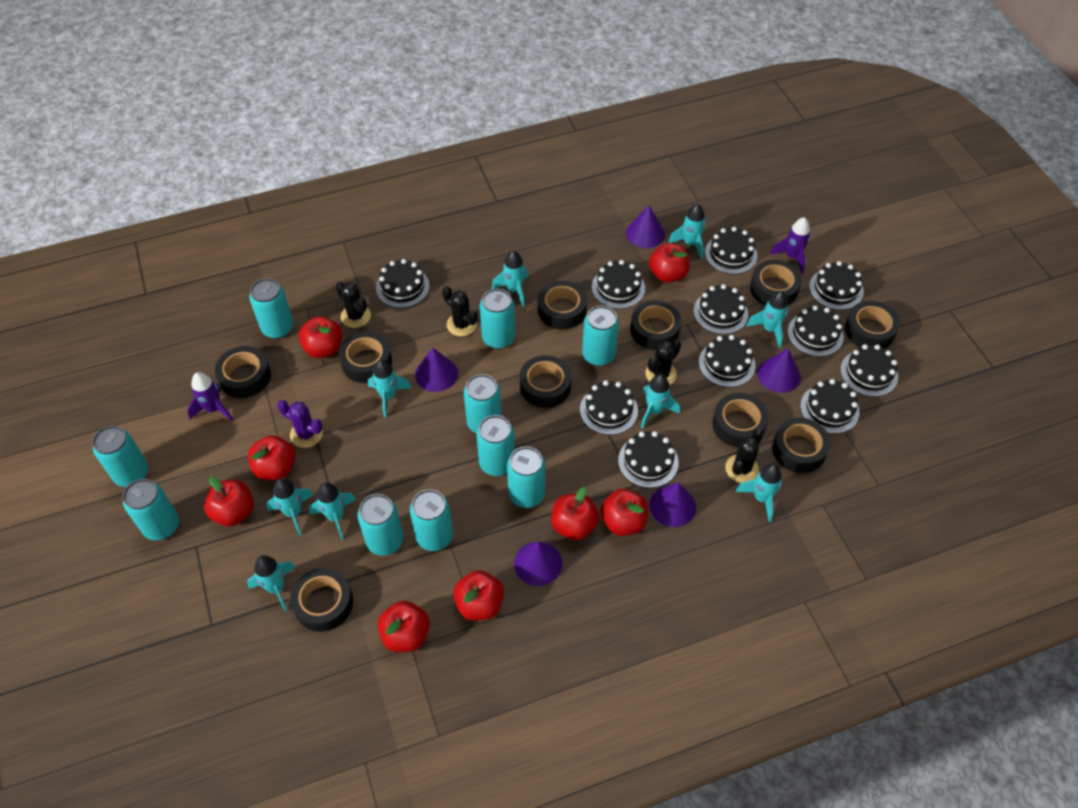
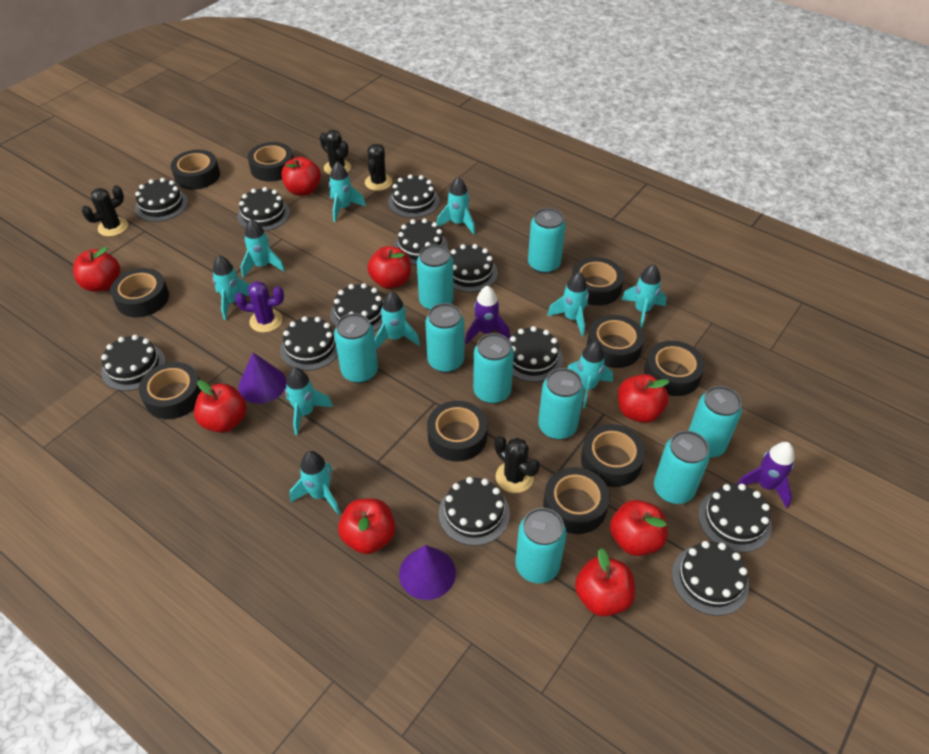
black cake: 11 -> 12
purple cone: 5 -> 2
turquoise can: 10 -> 9
turquoise rocket: 9 -> 10

